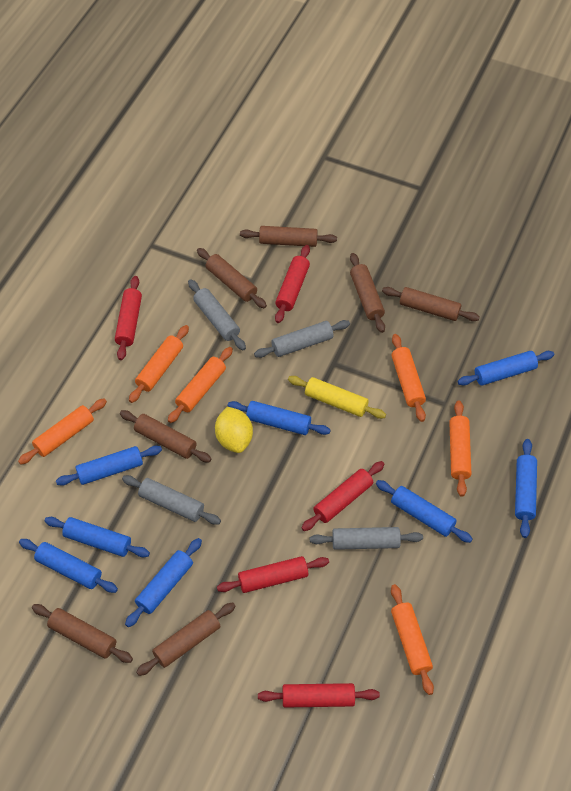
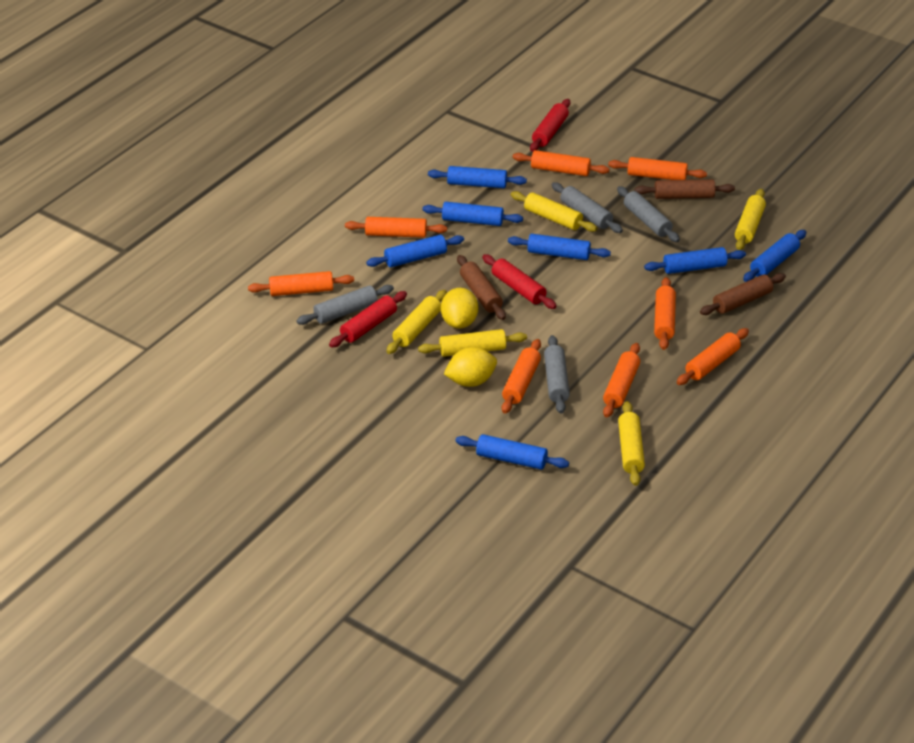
blue rolling pin: 8 -> 7
brown rolling pin: 7 -> 3
orange rolling pin: 6 -> 8
red rolling pin: 5 -> 3
yellow lemon: 1 -> 2
yellow rolling pin: 1 -> 5

